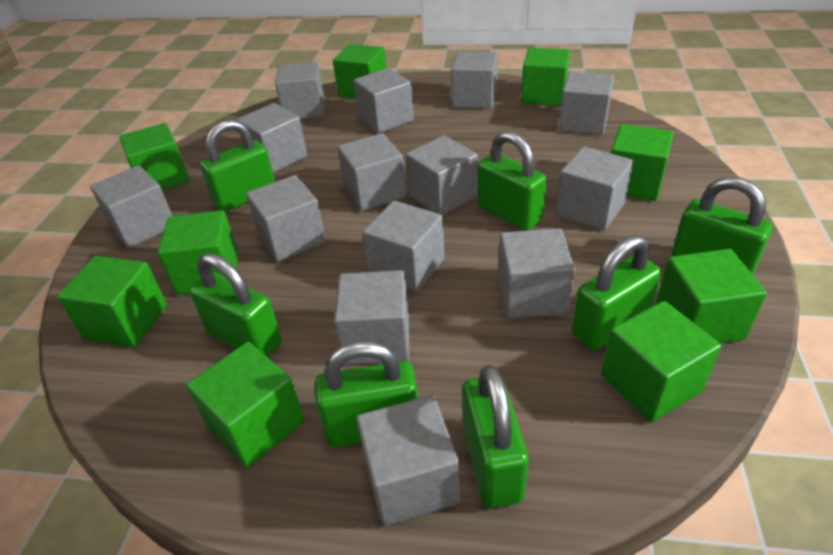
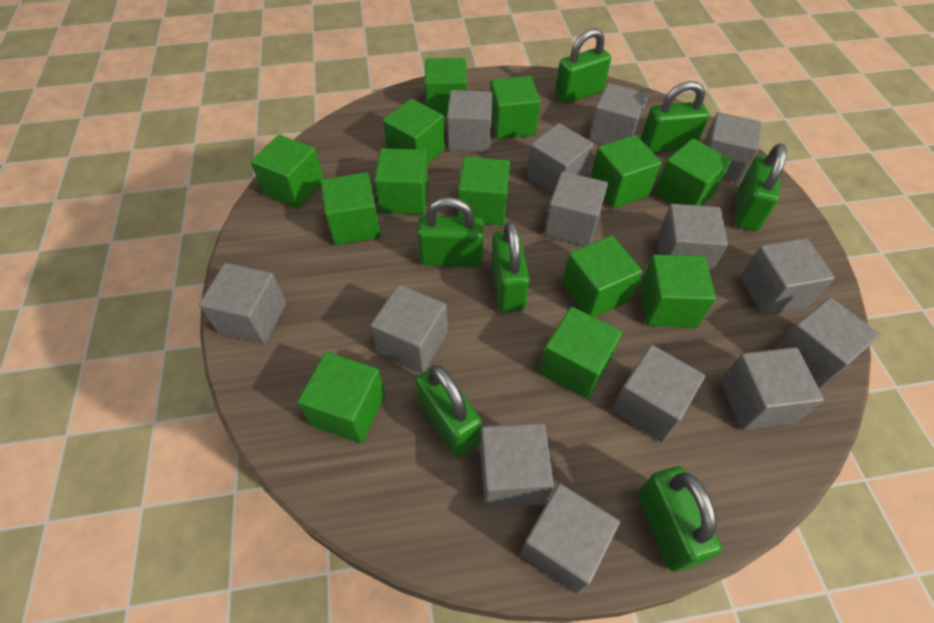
green cube: 9 -> 13

